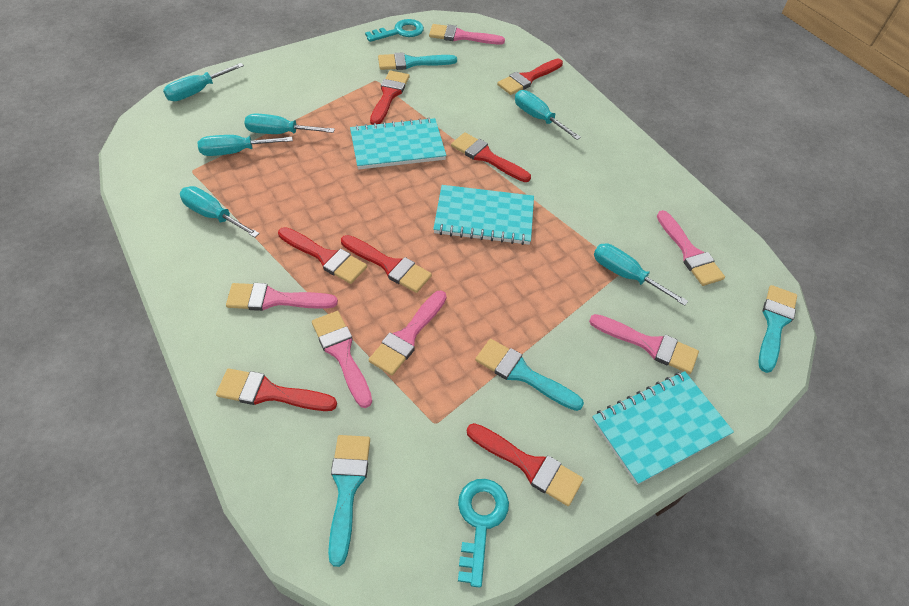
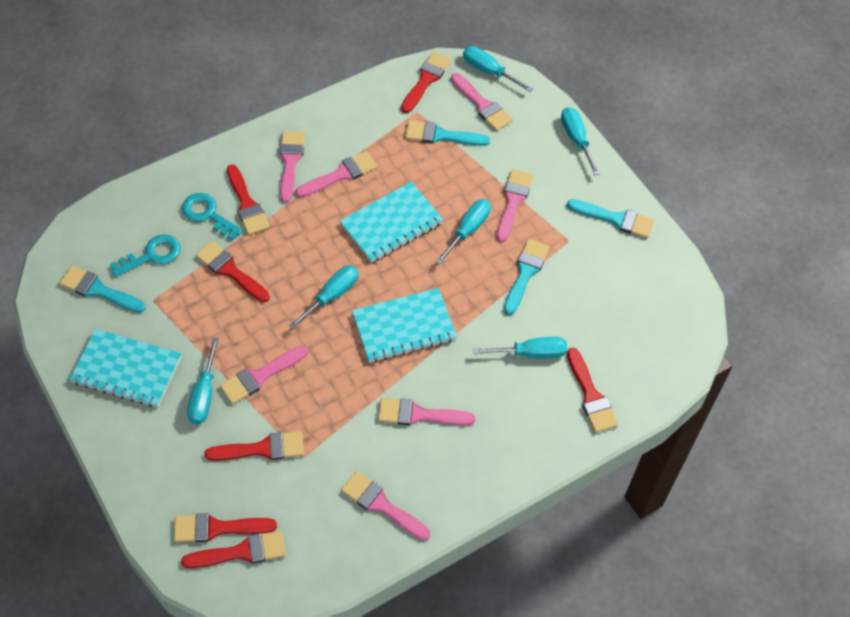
pink brush: 6 -> 7

